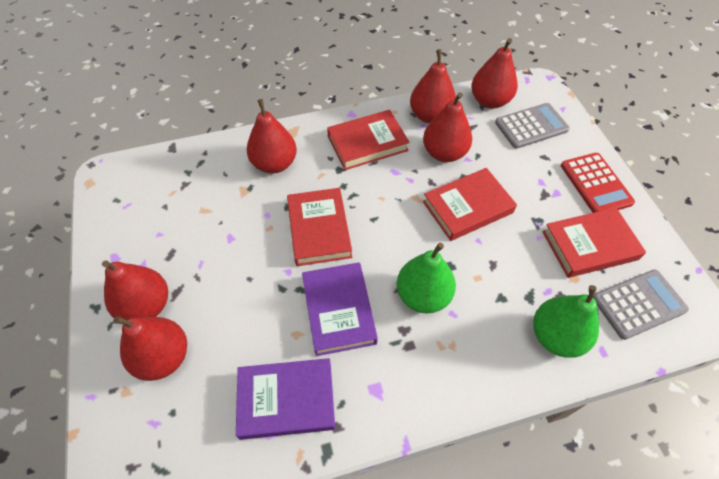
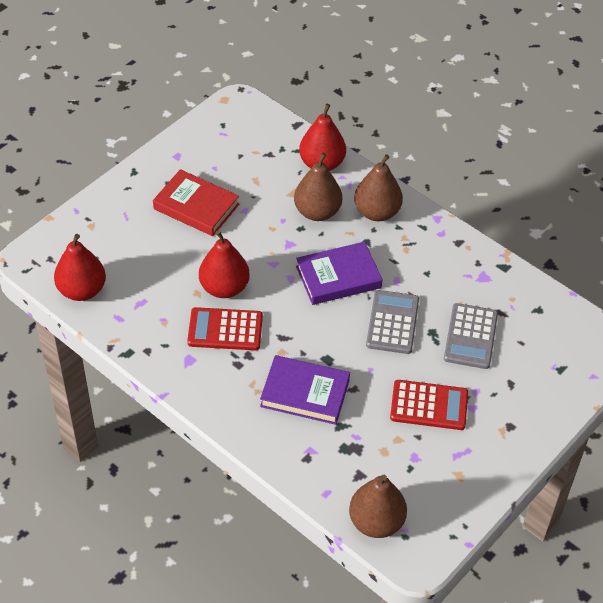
brown pear: 0 -> 3
green pear: 2 -> 0
red book: 4 -> 1
red calculator: 1 -> 2
red pear: 6 -> 3

